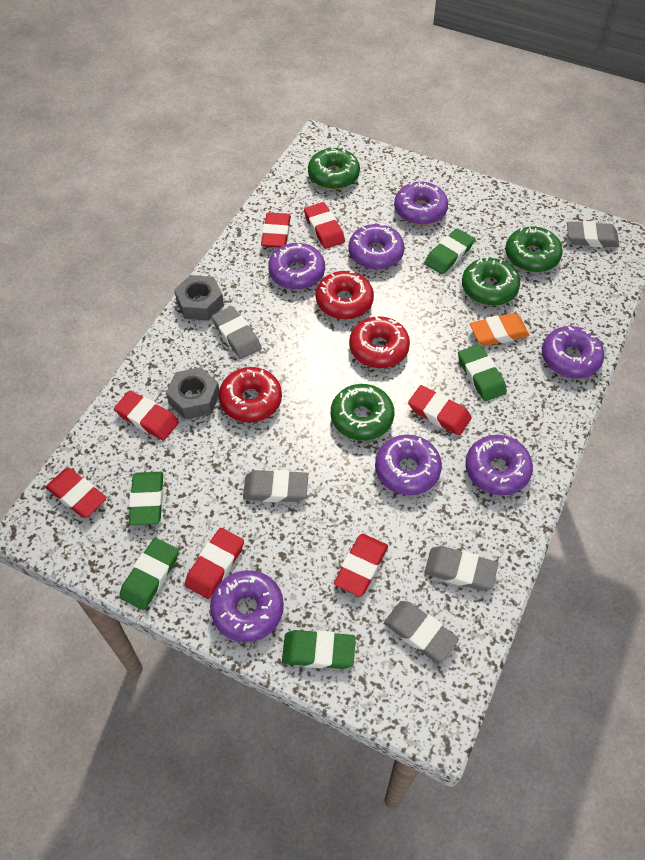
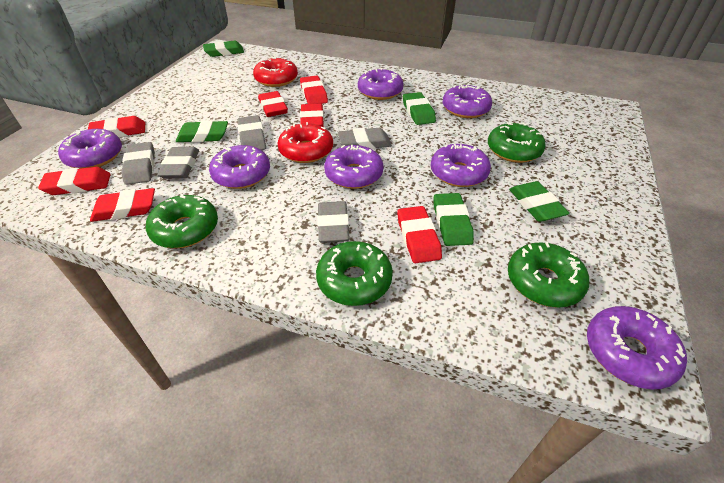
grey nut: 2 -> 0
orange eraser: 1 -> 0
red donut: 3 -> 2

